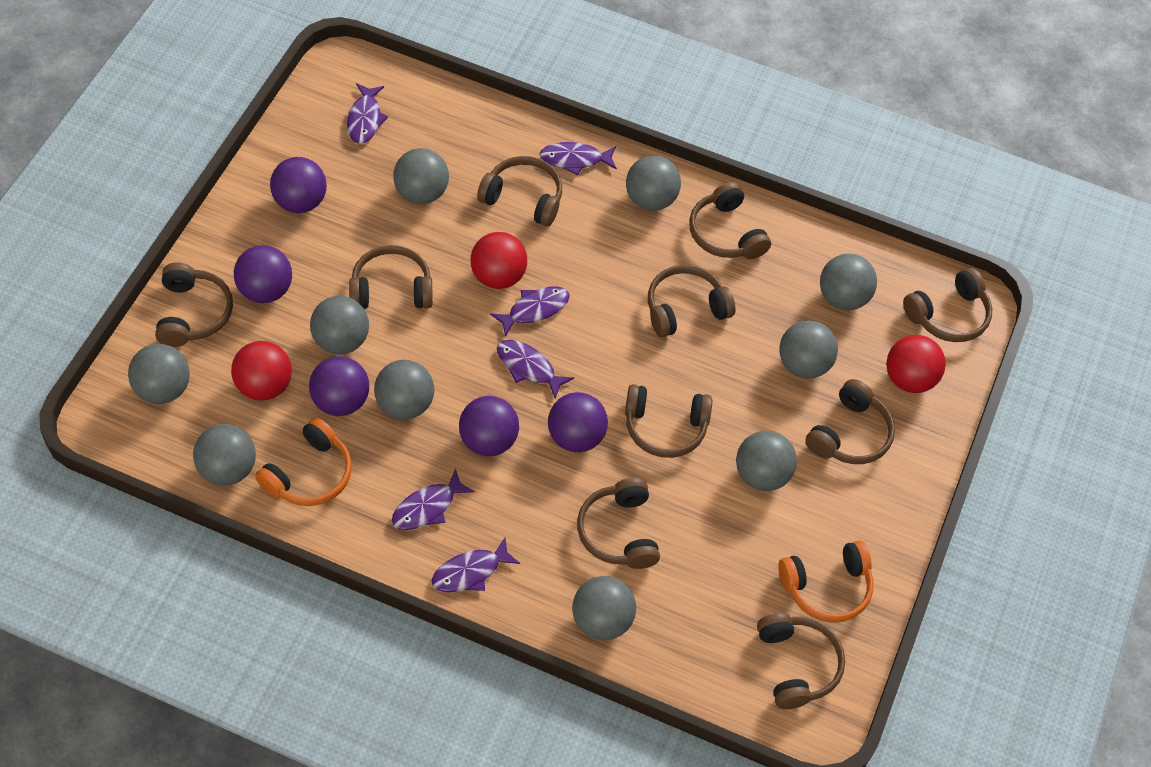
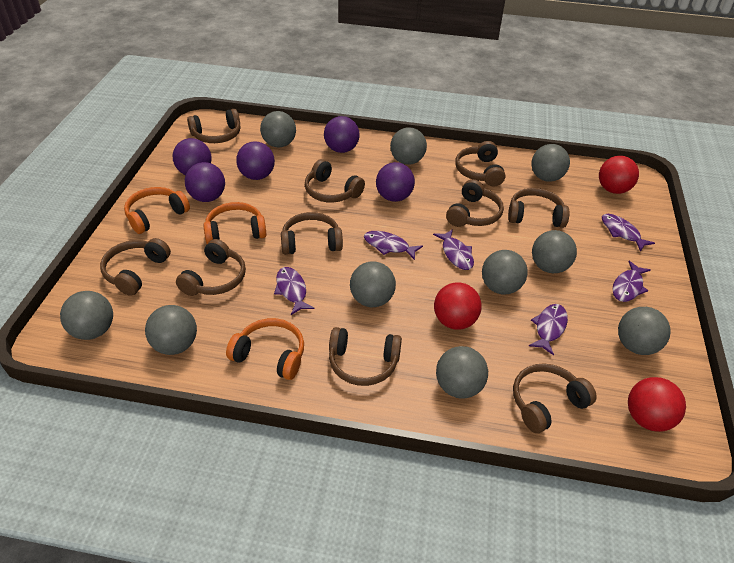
orange headphones: 2 -> 3

